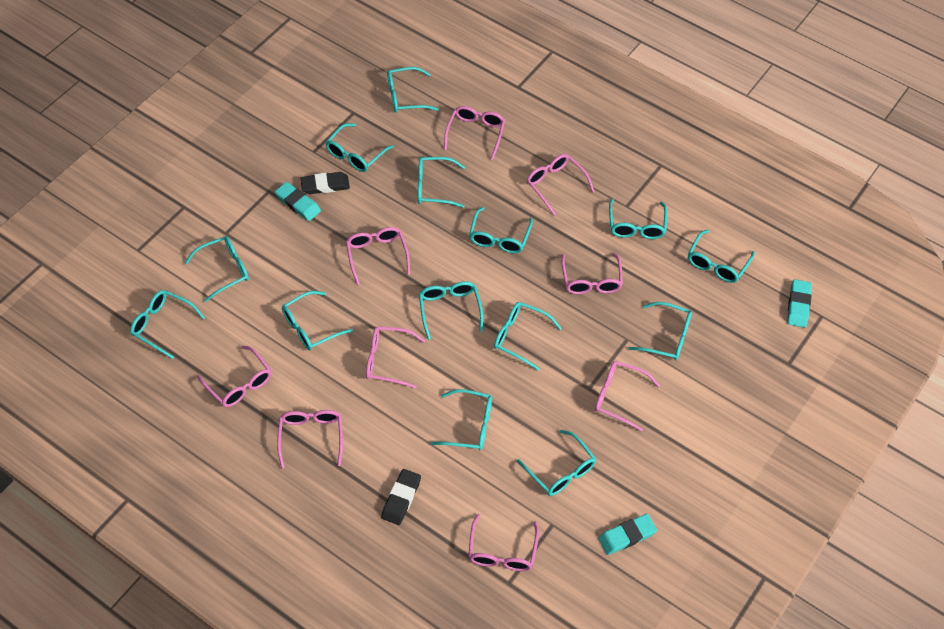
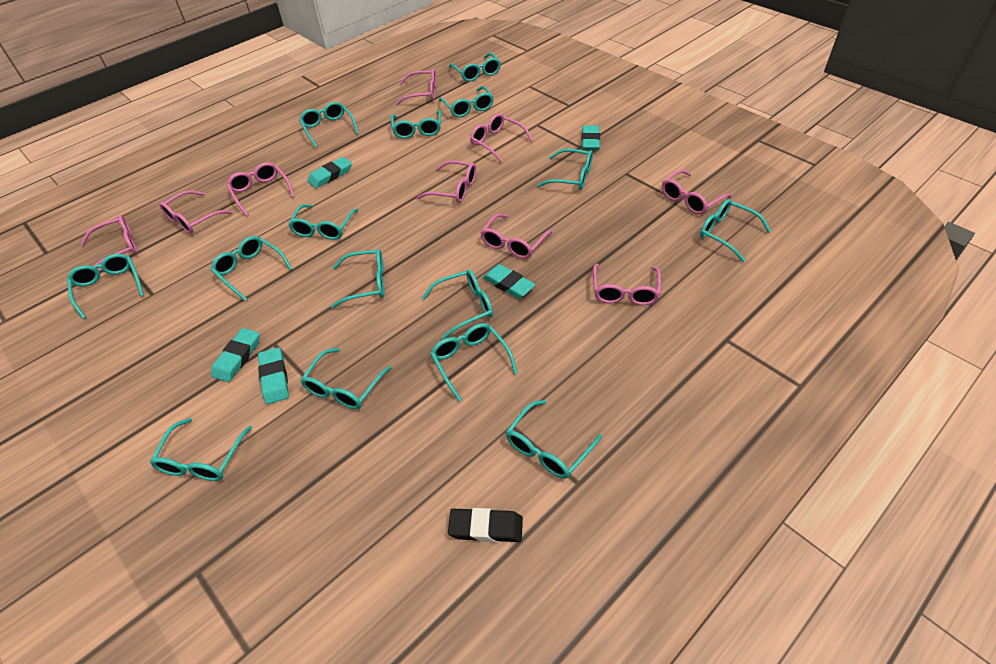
black eraser: 2 -> 1
turquoise eraser: 3 -> 5
turquoise glasses: 14 -> 15

